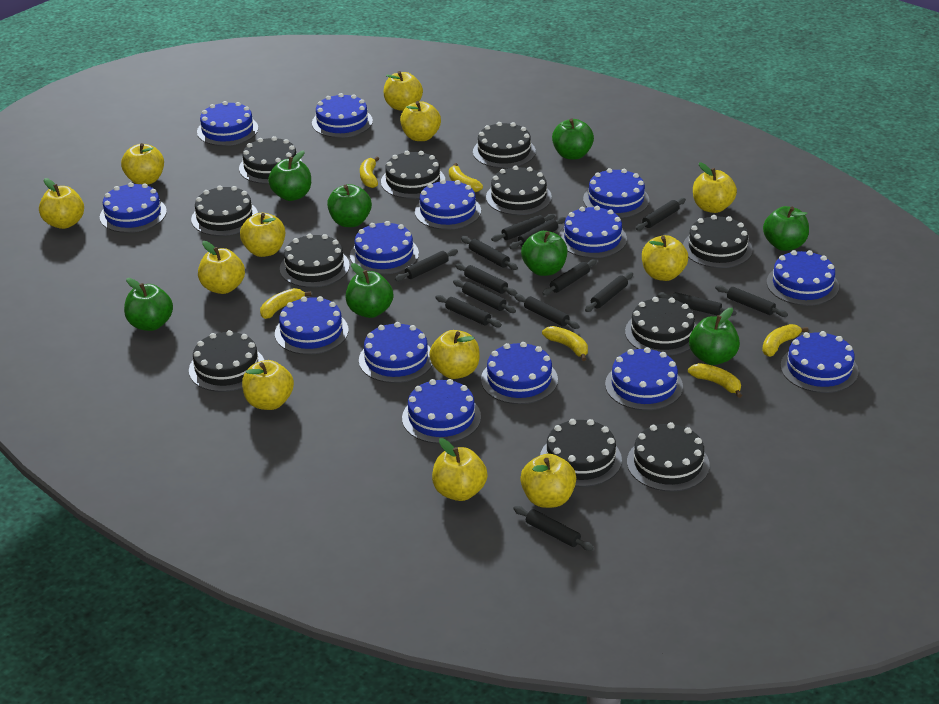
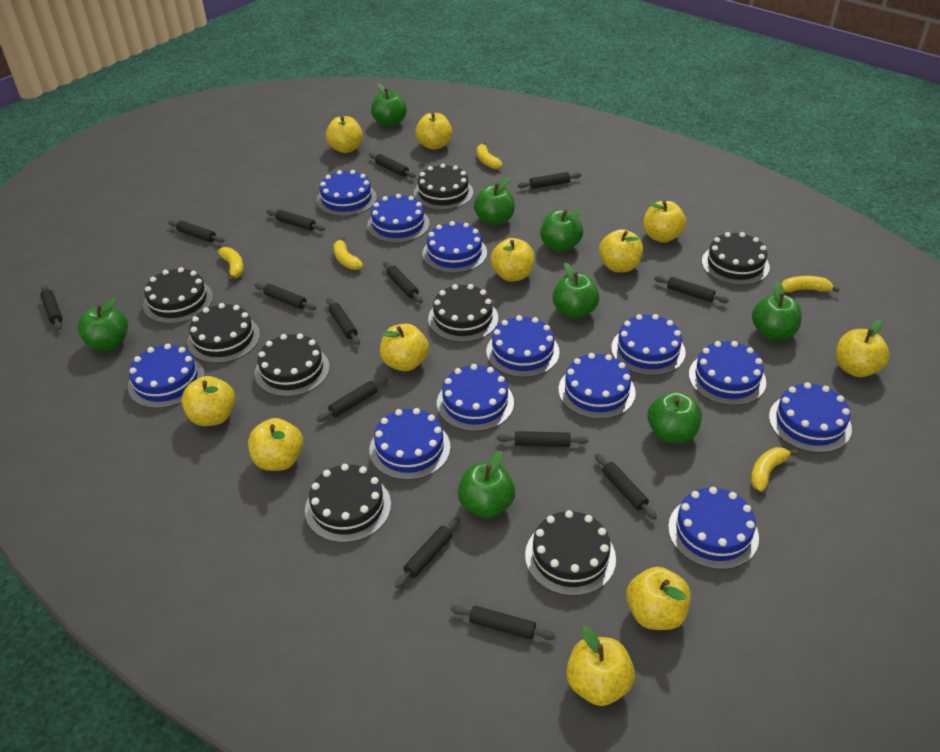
black cake: 11 -> 8
blue cake: 14 -> 12
yellow apple: 12 -> 11
yellow banana: 6 -> 5

